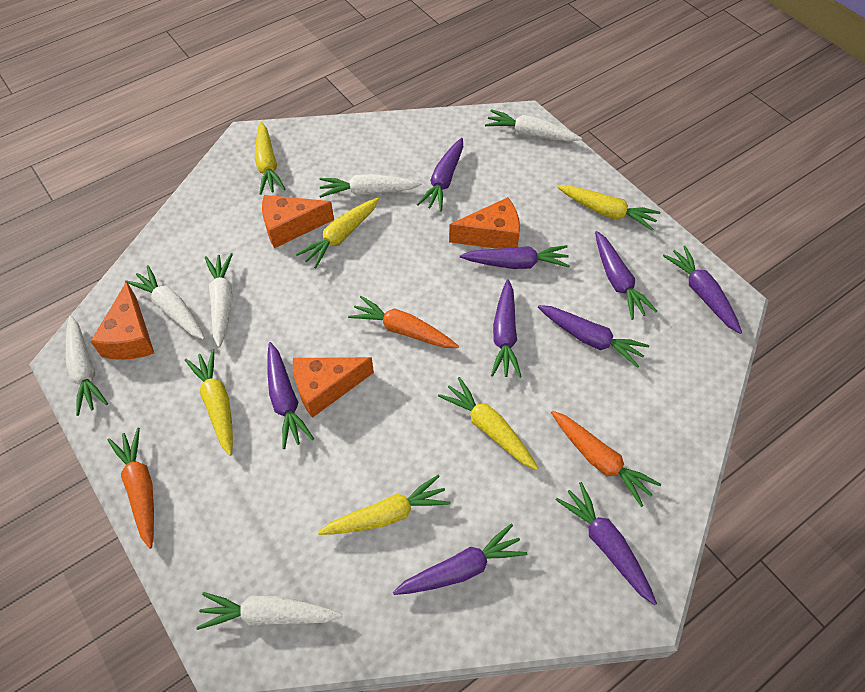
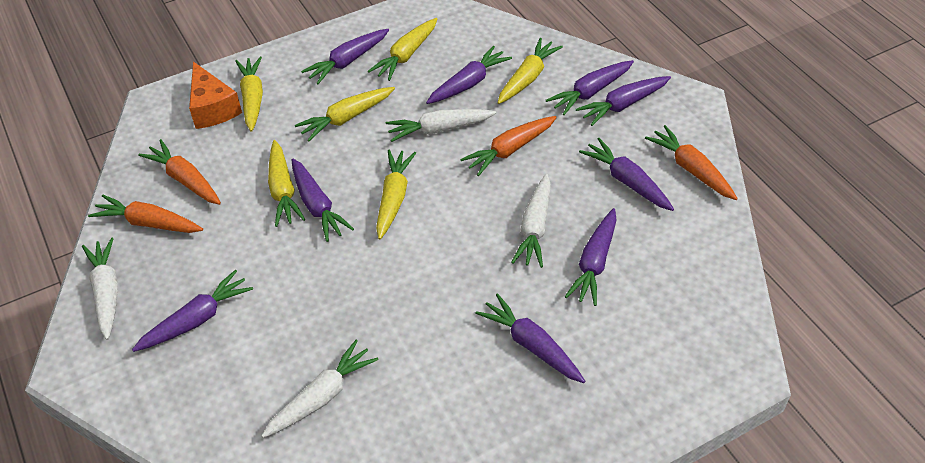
orange carrot: 3 -> 4
orange cheese: 4 -> 1
white carrot: 6 -> 4

